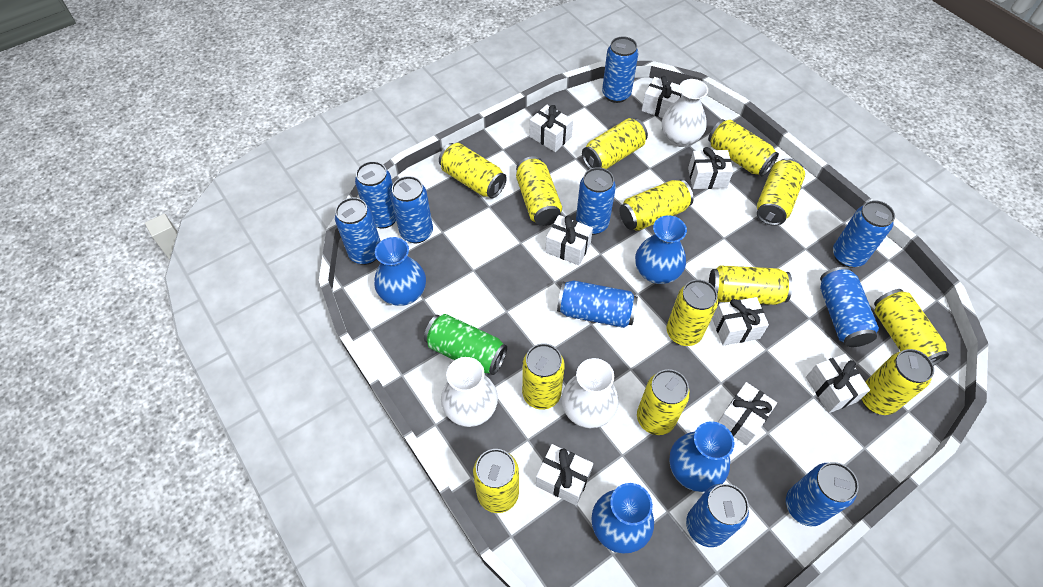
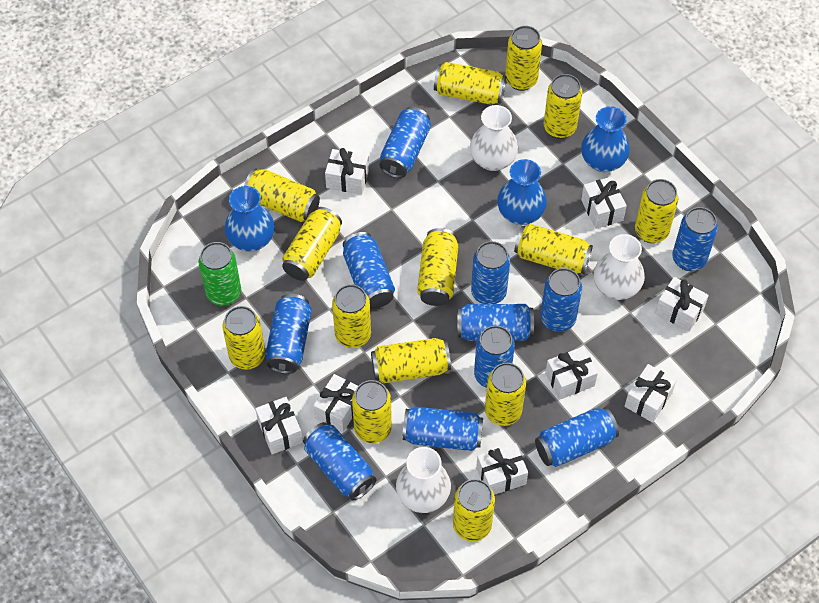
blue can: 10 -> 11
blue vase: 4 -> 3
yellow can: 13 -> 14

